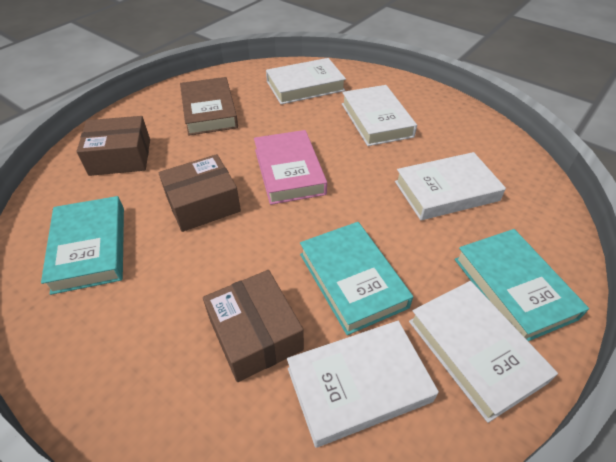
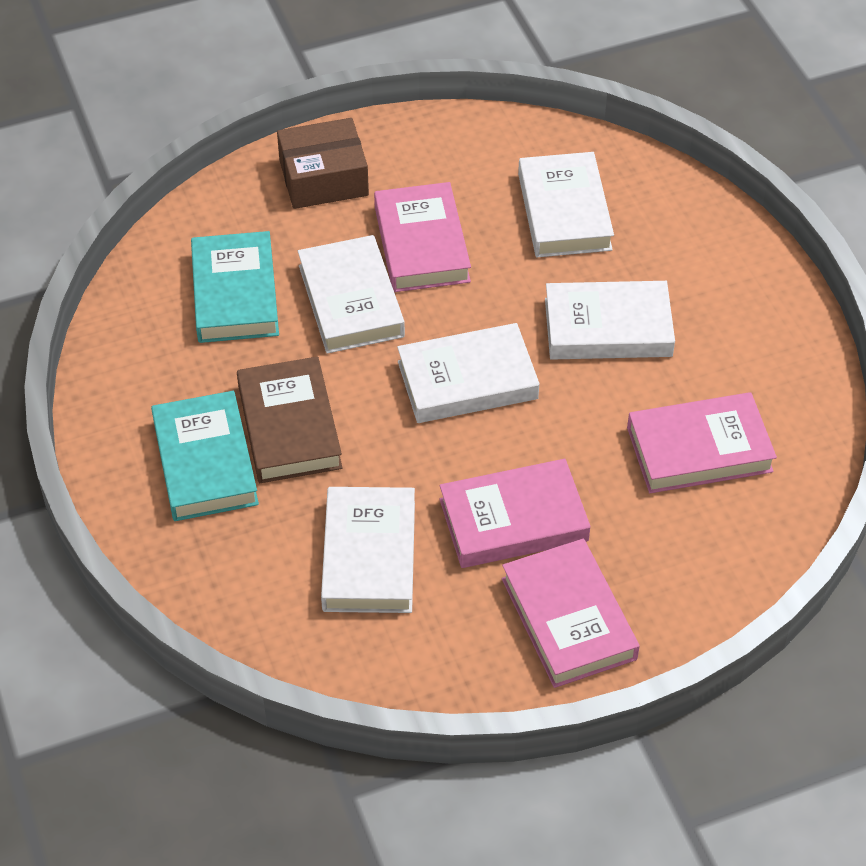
brown box: 3 -> 1
pink book: 1 -> 4
turquoise book: 3 -> 2

